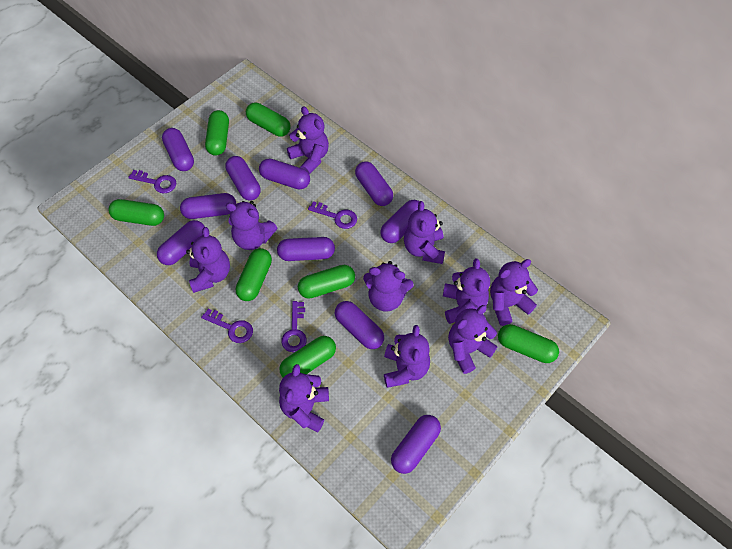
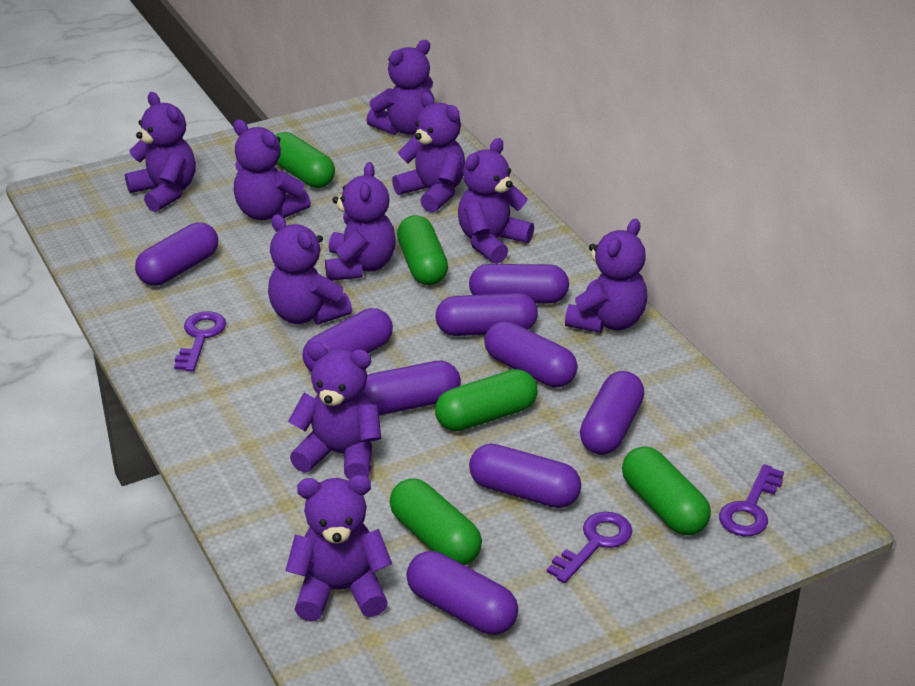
green capsule: 7 -> 5
purple capsule: 10 -> 9
purple key: 4 -> 3

